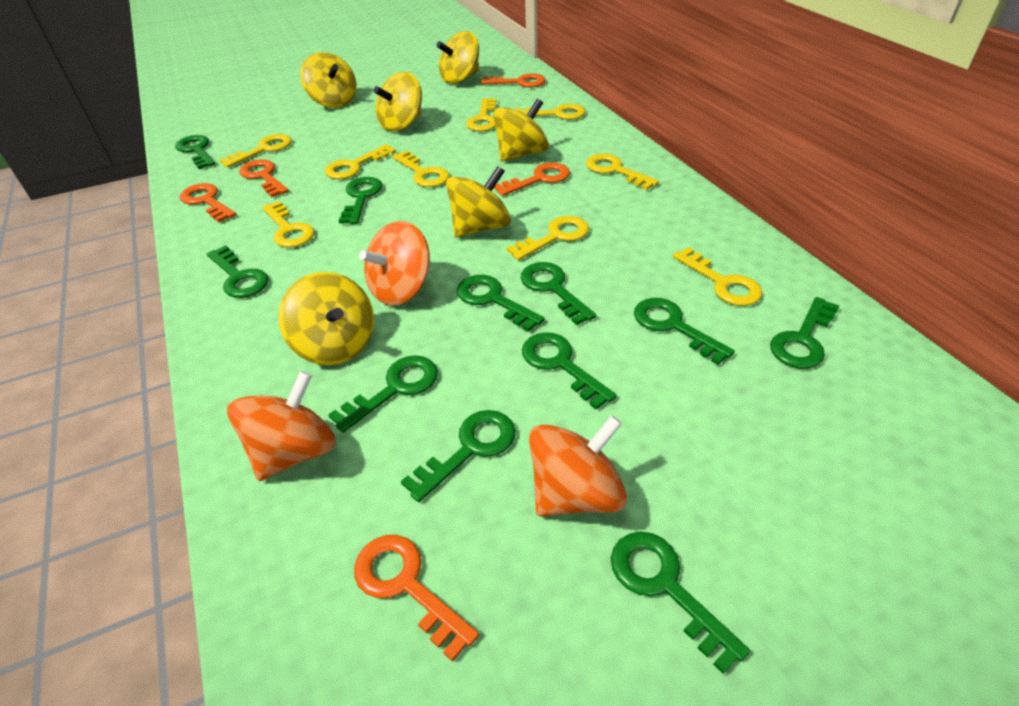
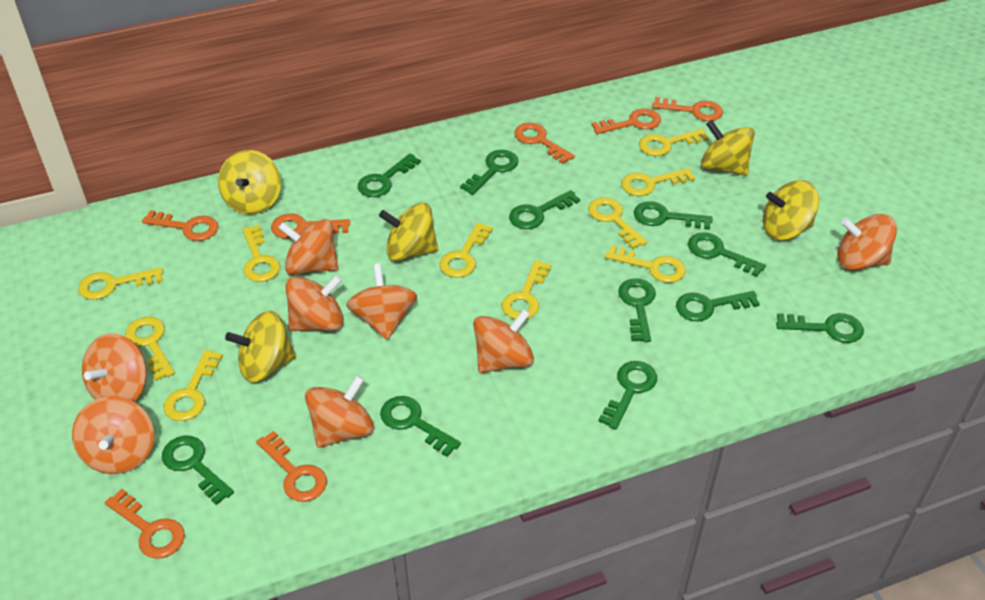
orange key: 5 -> 7
orange spinning top: 3 -> 8
yellow key: 9 -> 10
yellow spinning top: 6 -> 5

